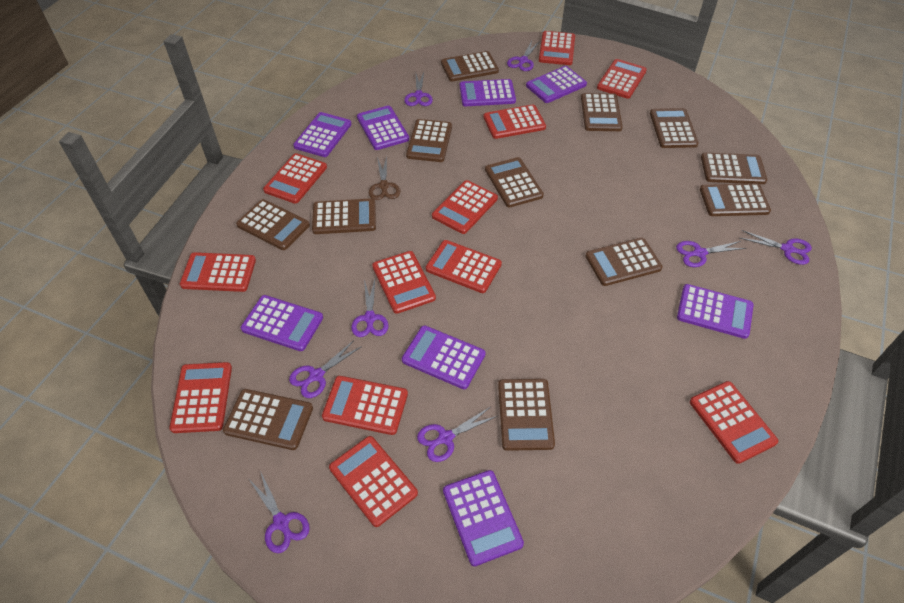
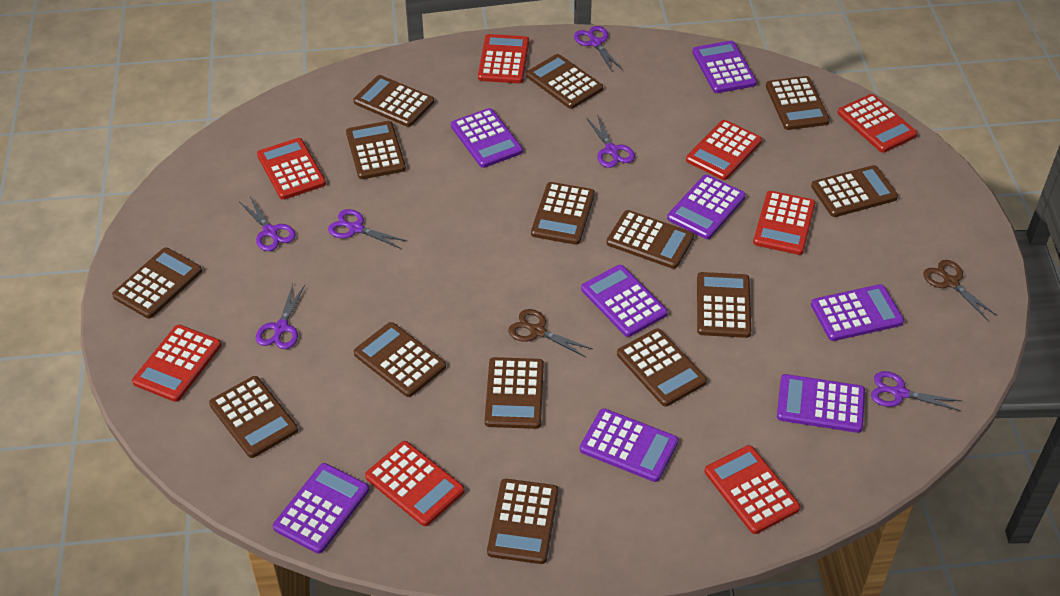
brown calculator: 12 -> 14
brown scissors: 1 -> 2
purple scissors: 8 -> 6
red calculator: 12 -> 8

